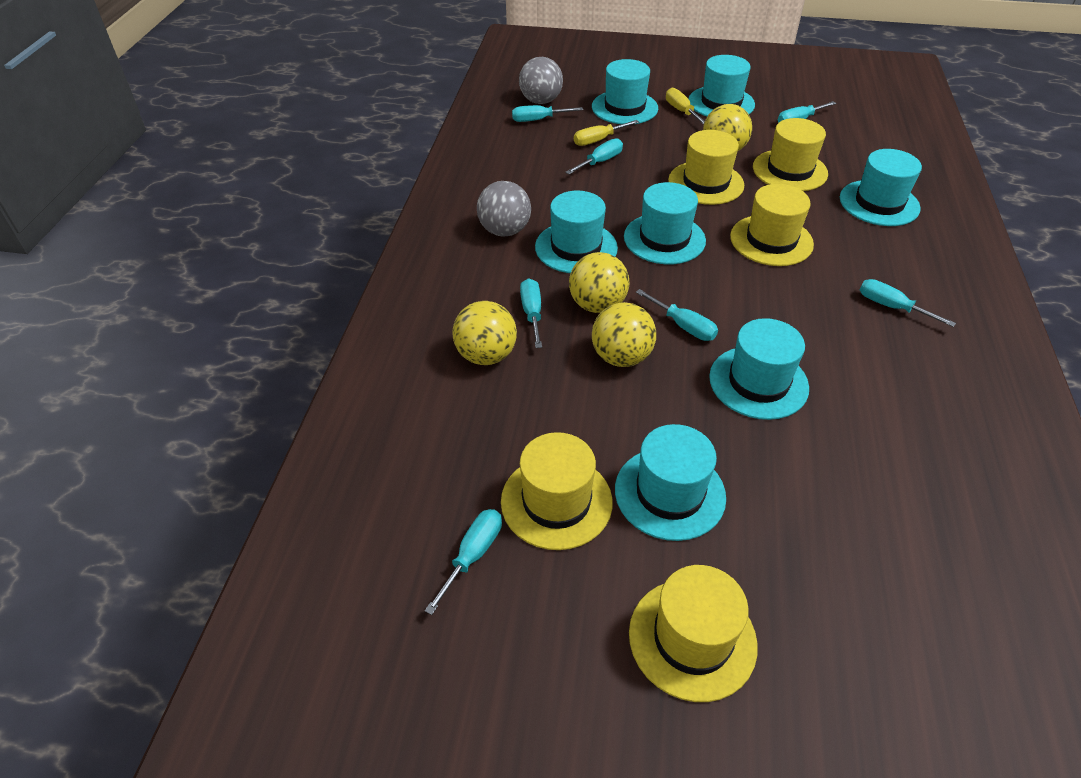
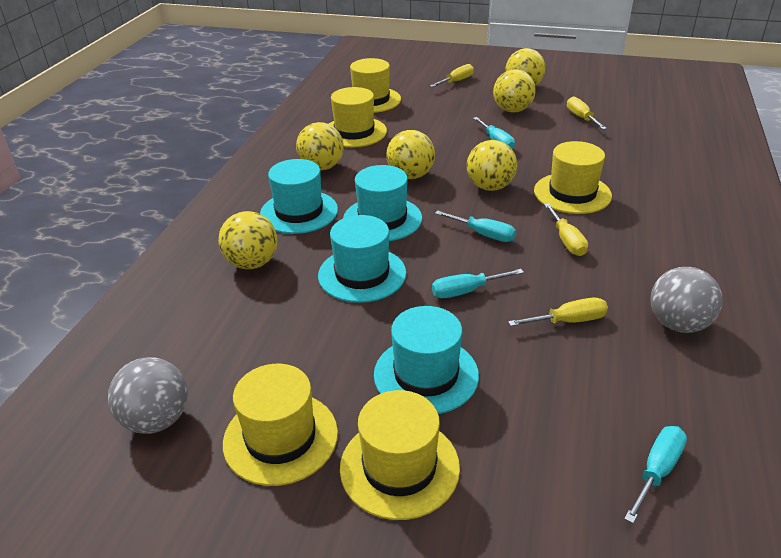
turquoise hat: 7 -> 4
turquoise screwdriver: 7 -> 4
yellow ball: 4 -> 6
yellow screwdriver: 2 -> 4

